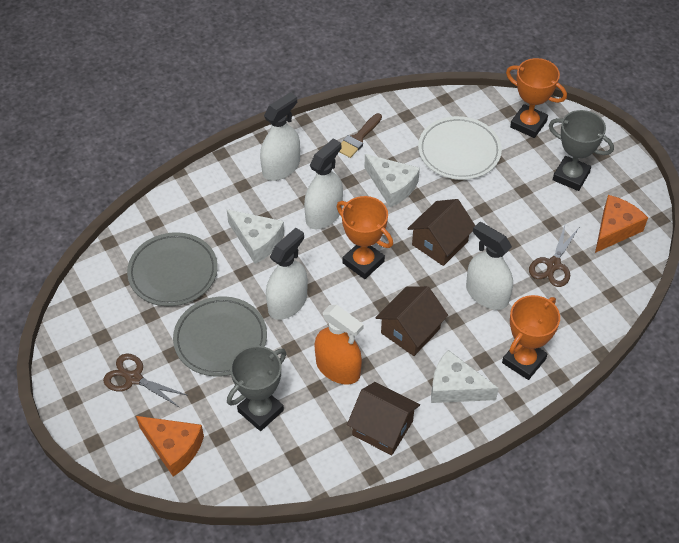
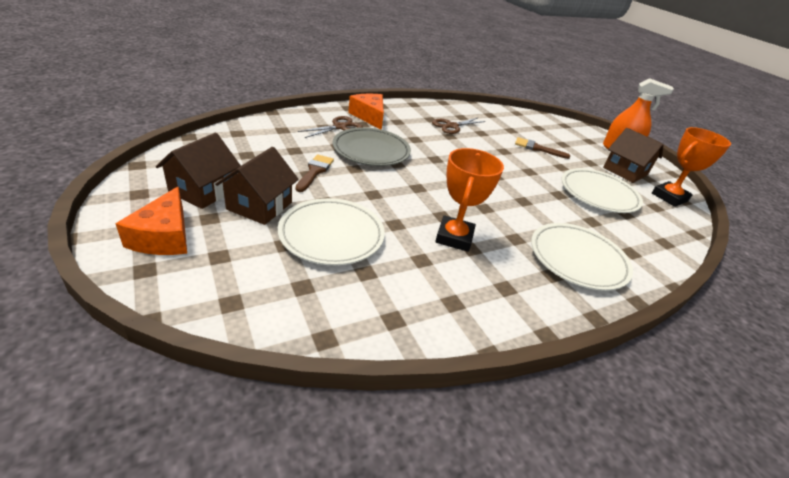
brown brush: 1 -> 2
grey plate: 2 -> 1
grey trophy: 2 -> 0
orange trophy: 3 -> 2
white cheese: 3 -> 0
white plate: 1 -> 3
white spray bottle: 4 -> 0

